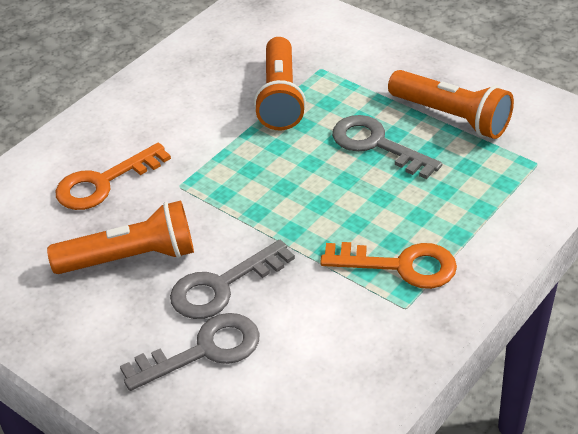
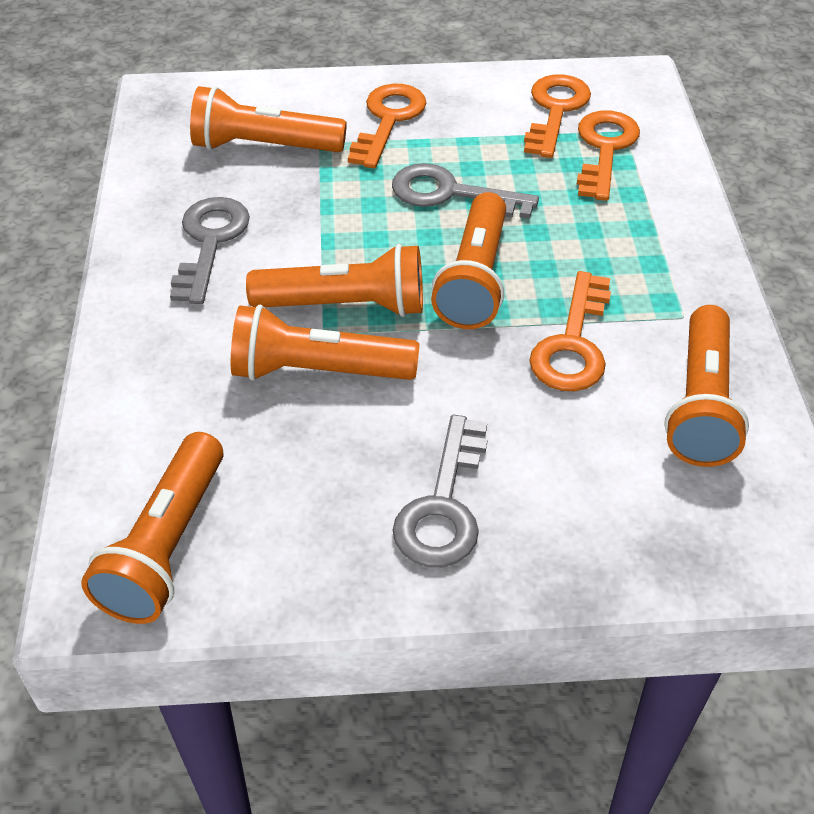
orange flashlight: 3 -> 6
orange key: 2 -> 4

